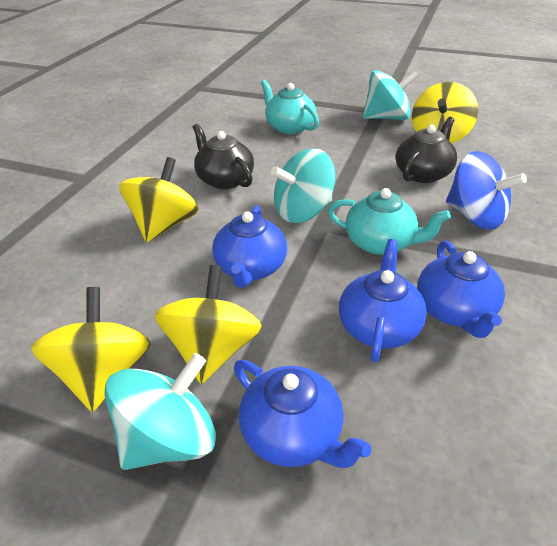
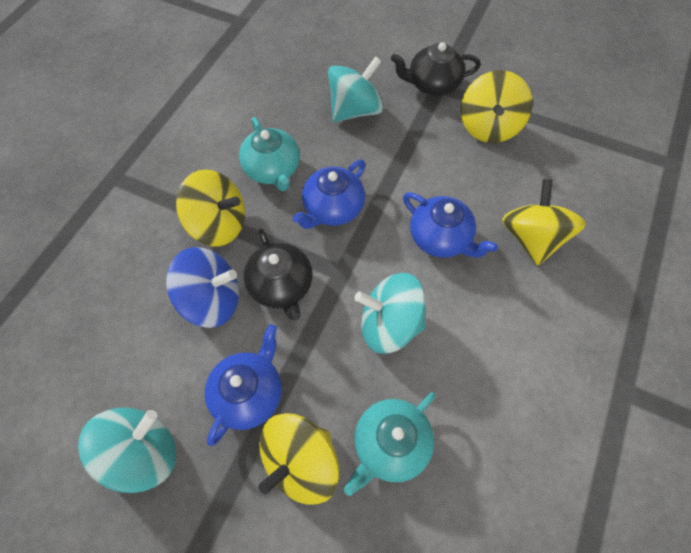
blue teapot: 4 -> 3

